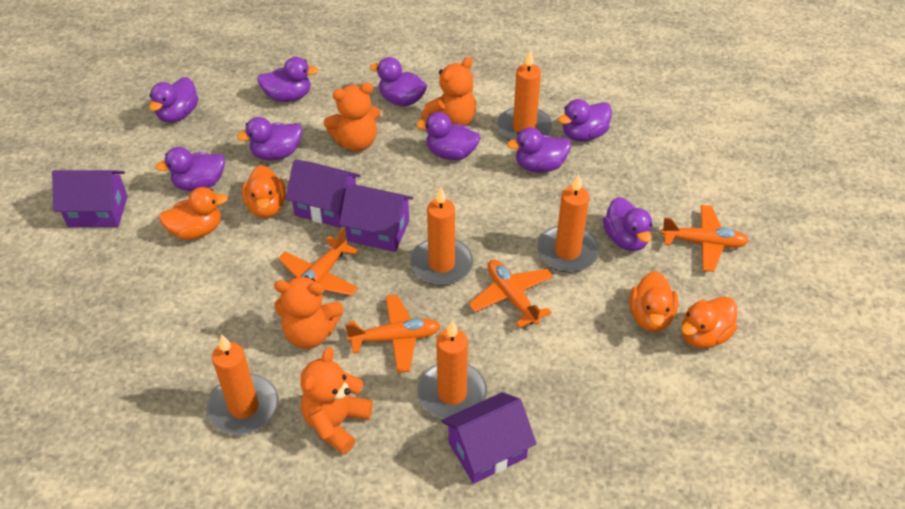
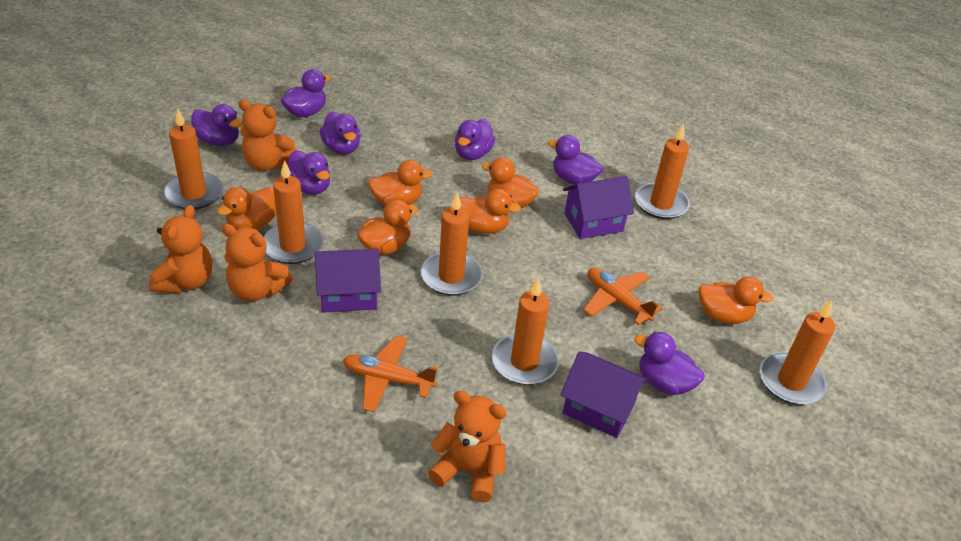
orange candle: 5 -> 6
orange duck: 4 -> 6
orange plane: 4 -> 2
purple duck: 9 -> 7
purple house: 4 -> 3

